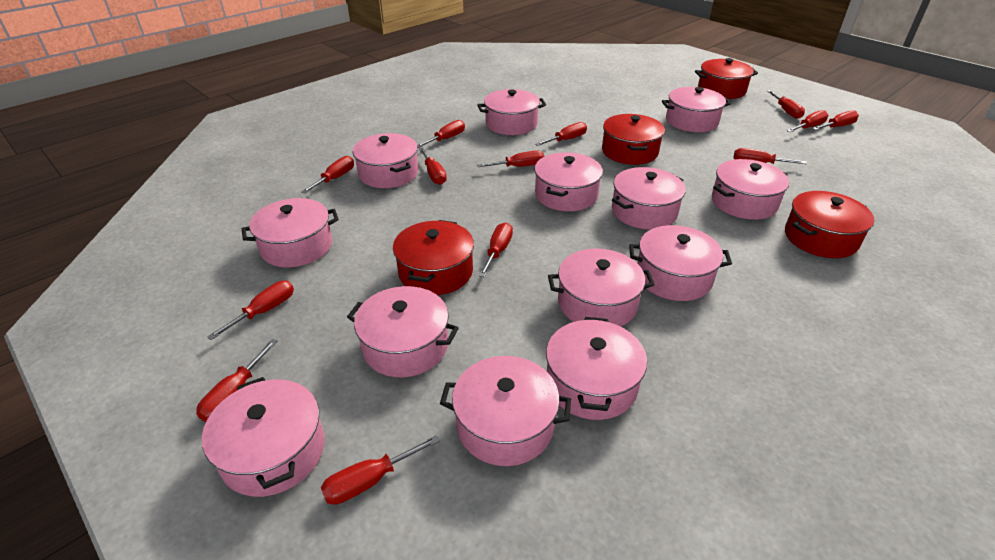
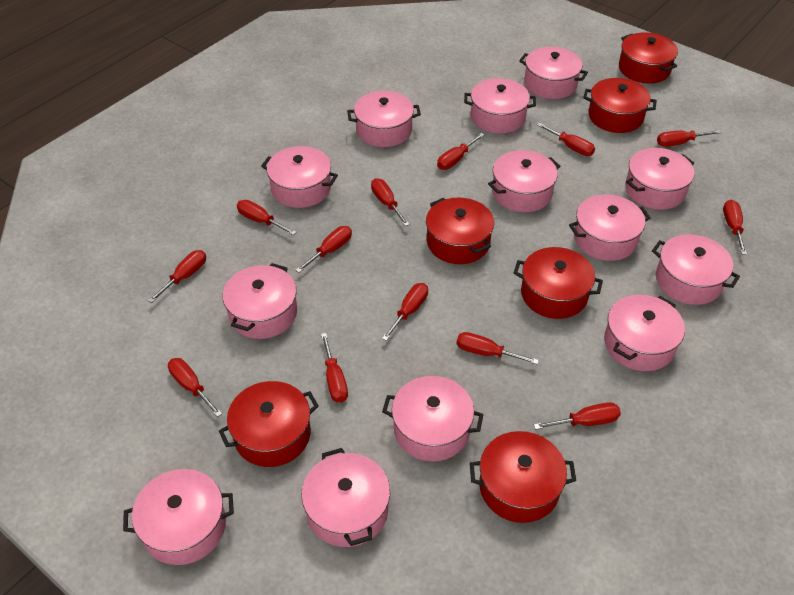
red pot: 4 -> 6

